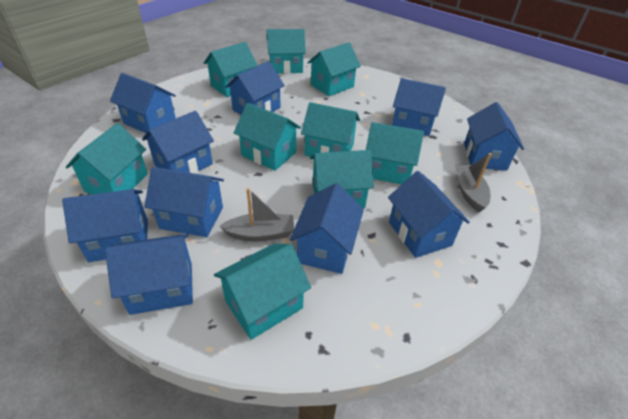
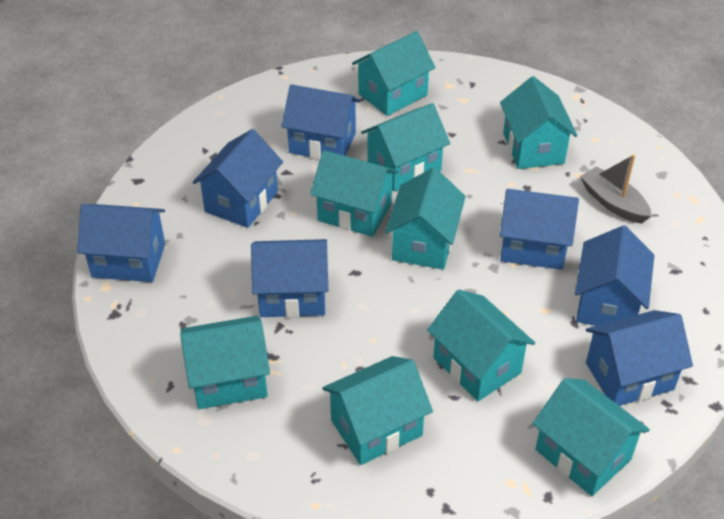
blue house: 10 -> 7
grey boat: 2 -> 1

